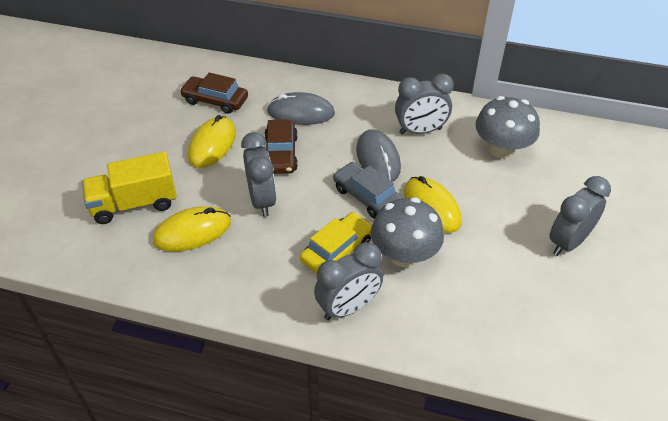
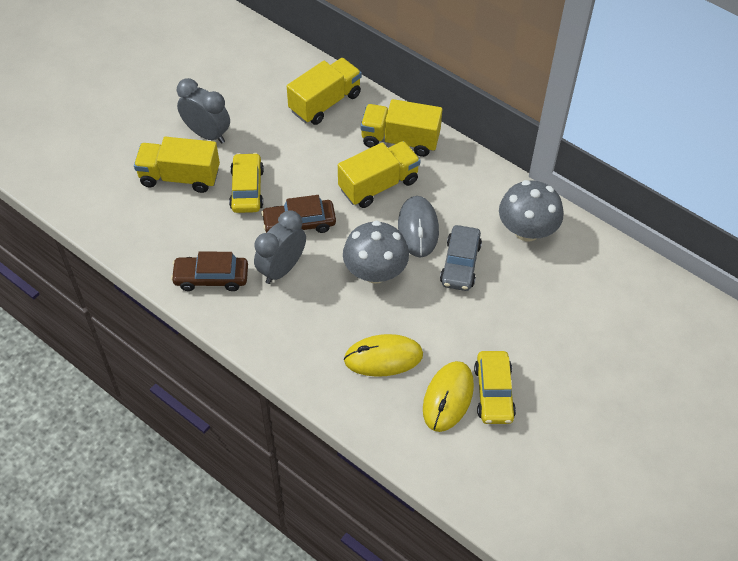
grey clock: 4 -> 2
grey mouse: 2 -> 1
yellow car: 1 -> 2
yellow mouse: 3 -> 2
yellow truck: 1 -> 4

